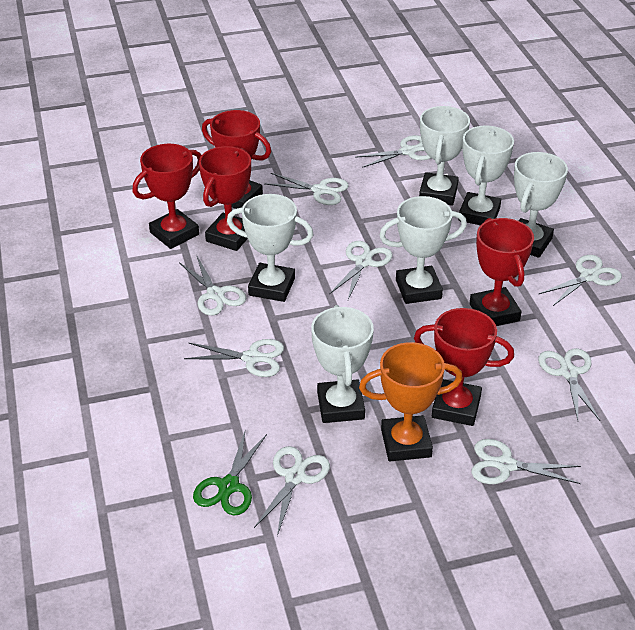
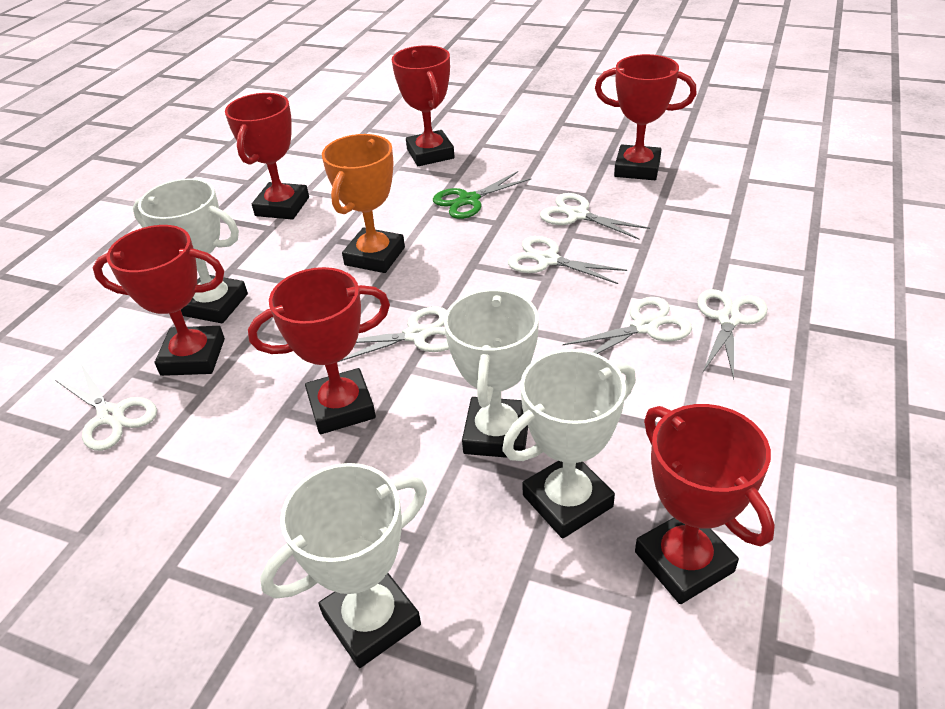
red trophy: 5 -> 6
white scissors: 9 -> 6
white trophy: 6 -> 4

